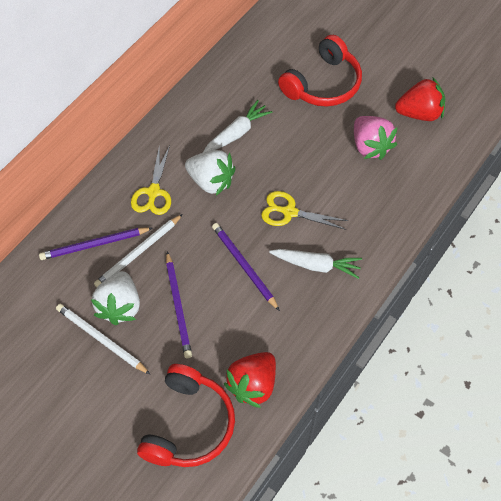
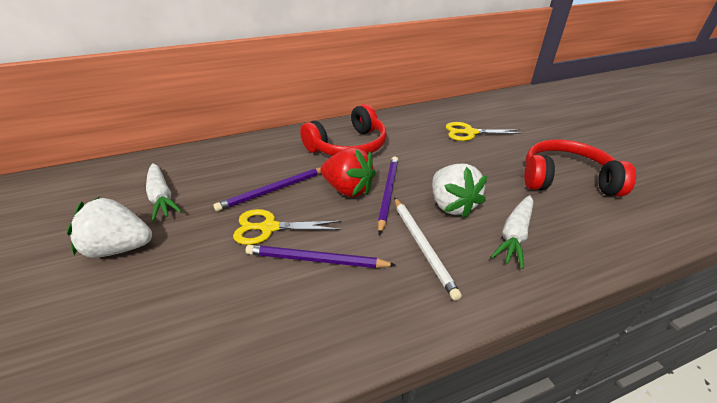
pink strawberry: 1 -> 0
red strawberry: 2 -> 1
white pencil: 2 -> 1

